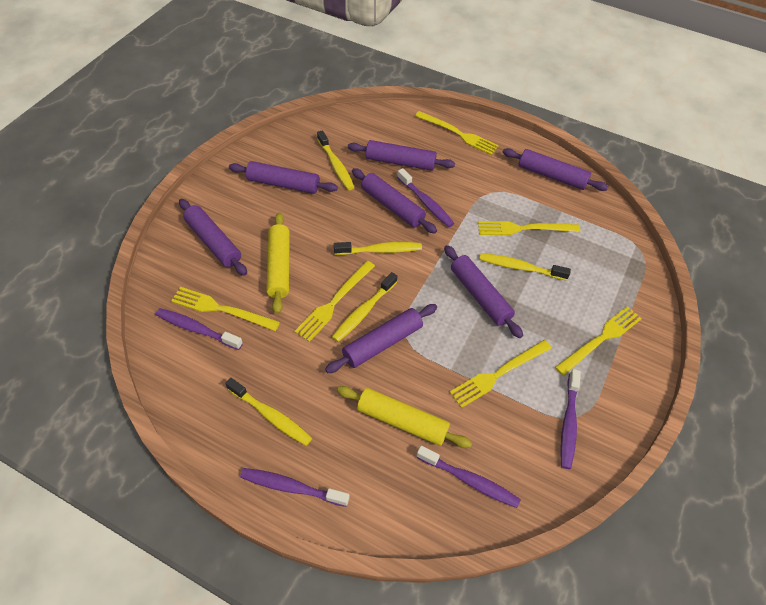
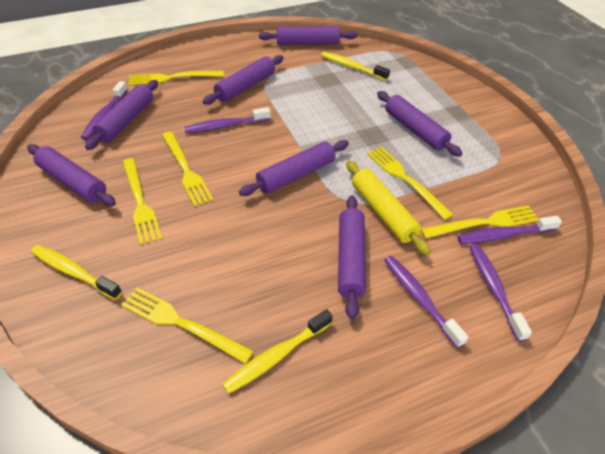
yellow rolling pin: 2 -> 1
yellow toothbrush: 5 -> 3

